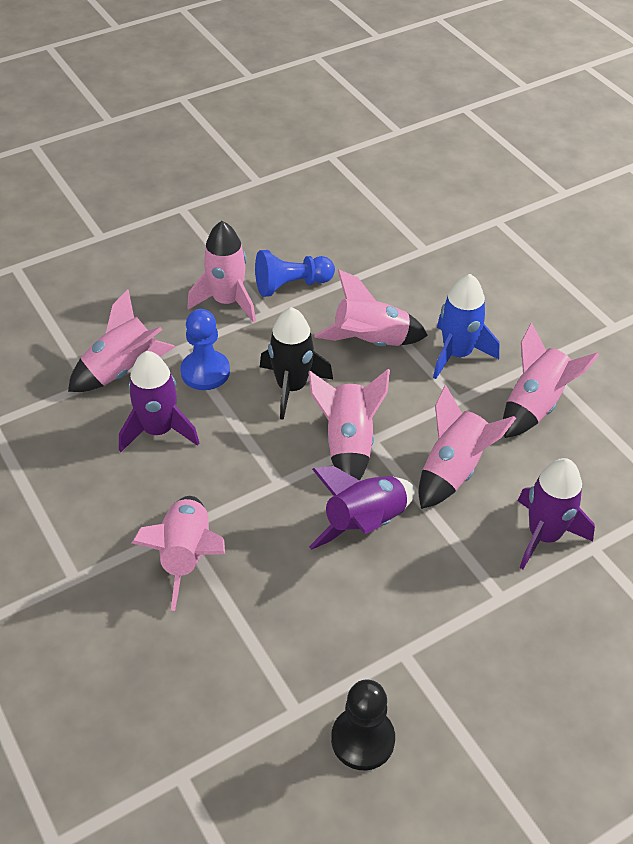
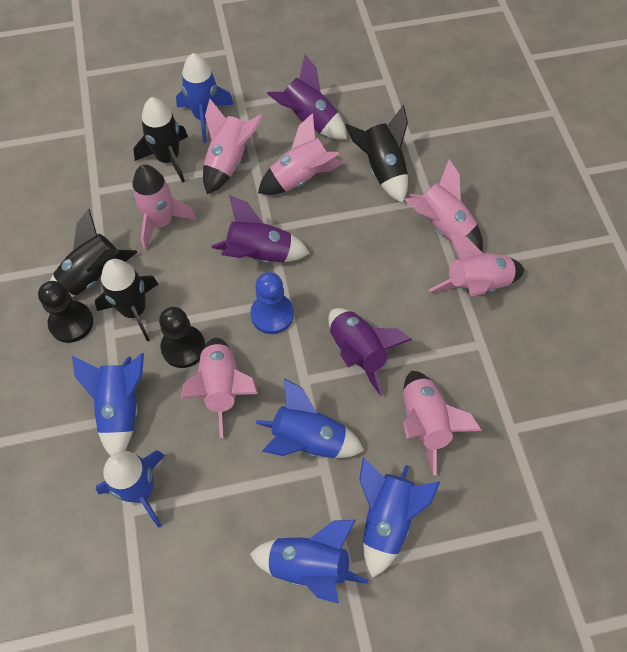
black pawn: 1 -> 2
black rocket: 1 -> 4
blue pawn: 2 -> 1
blue rocket: 1 -> 6

